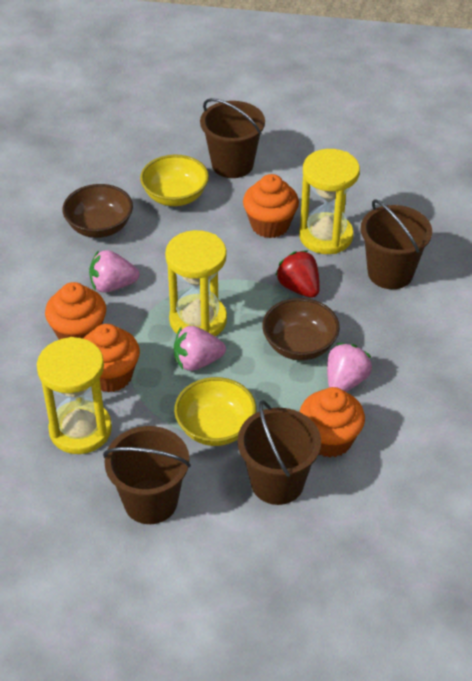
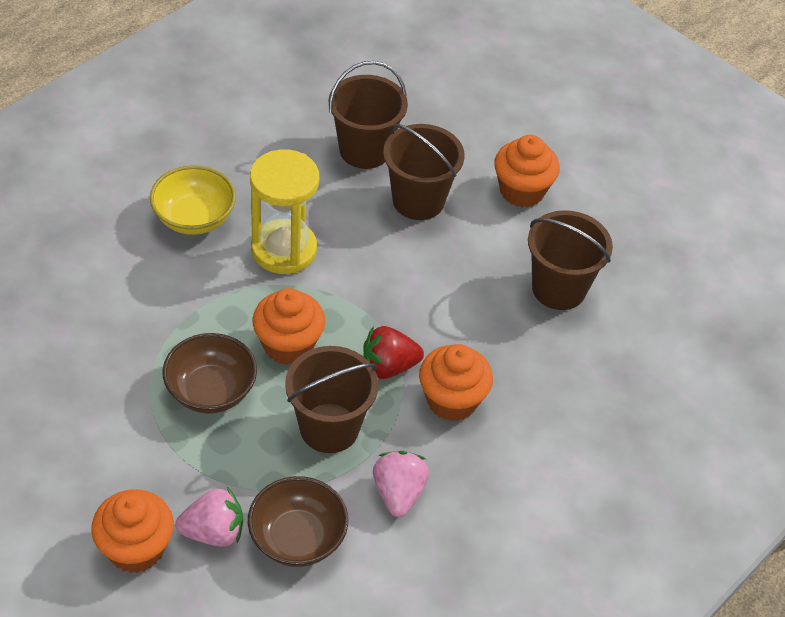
pink strawberry: 3 -> 2
yellow bowl: 2 -> 1
yellow hourglass: 3 -> 1

